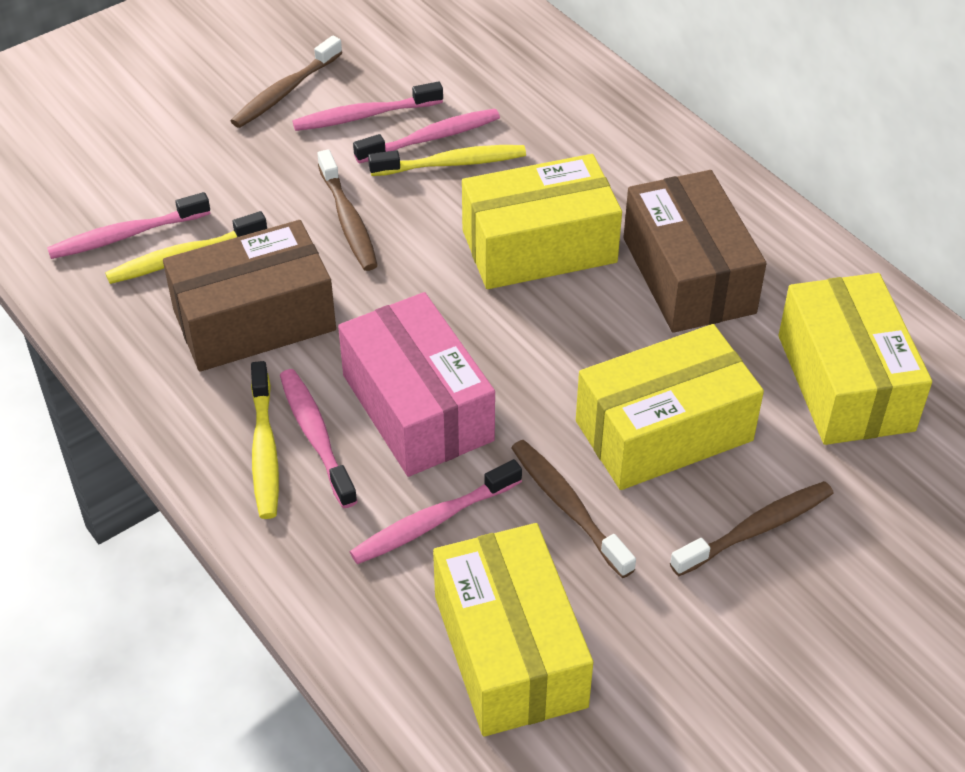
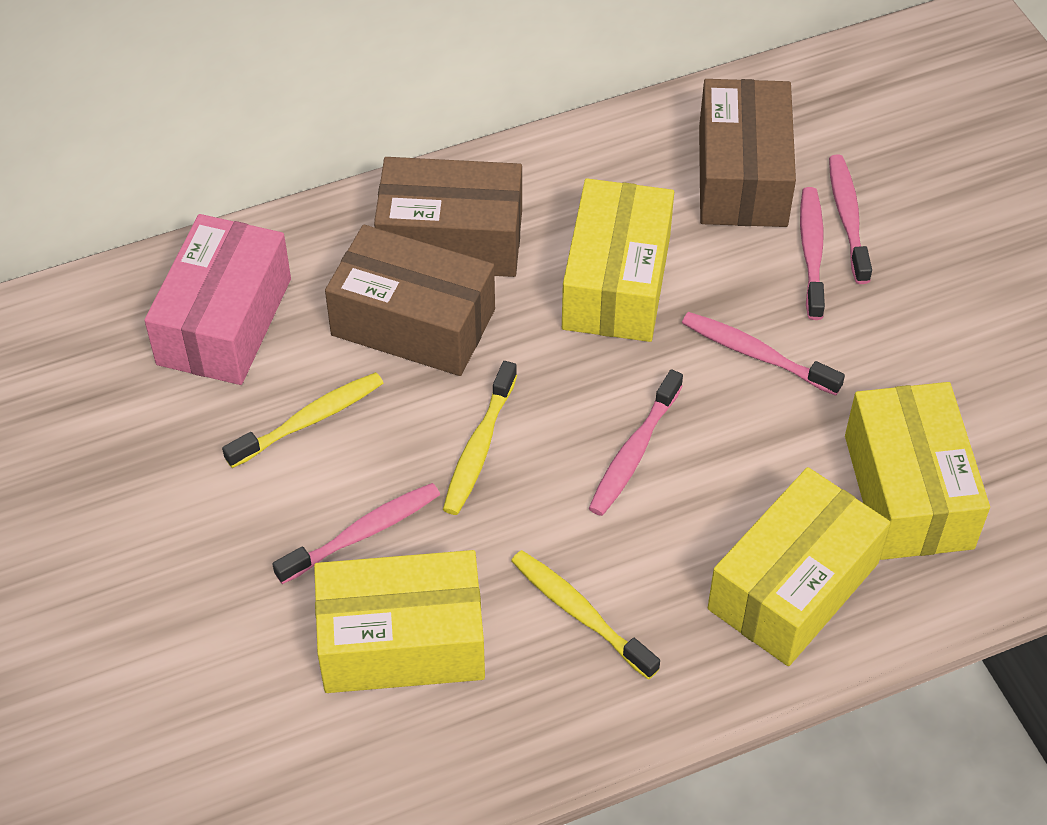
brown box: 2 -> 3
brown toothbrush: 4 -> 0

